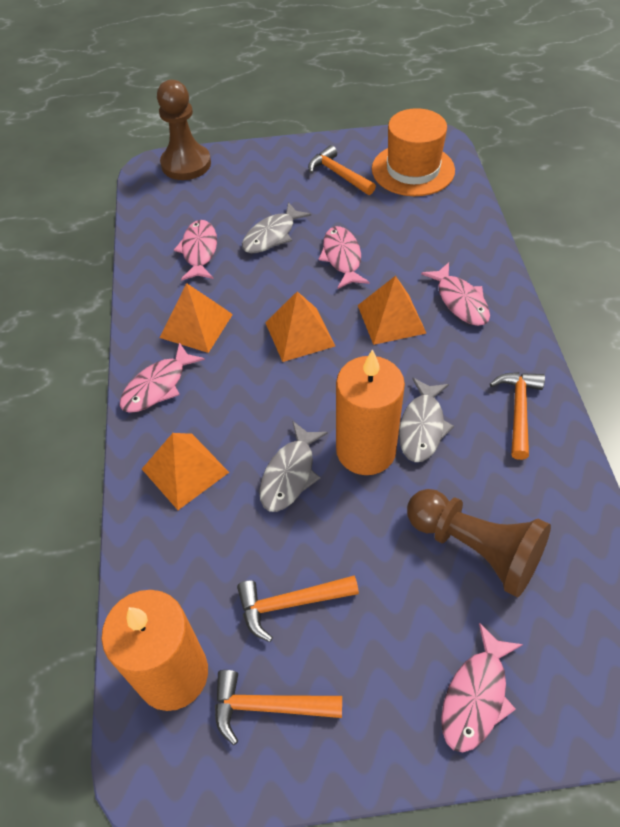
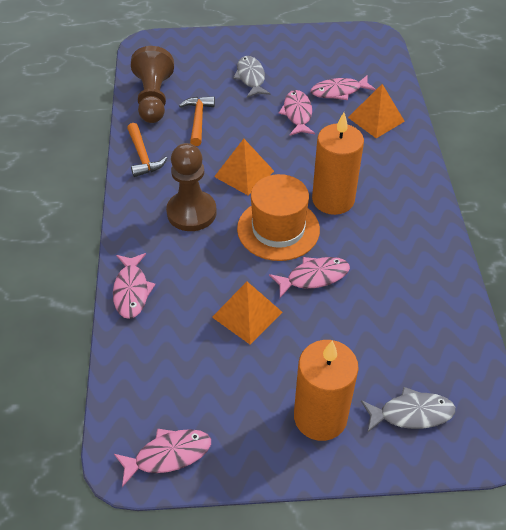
grey fish: 3 -> 2
orange hammer: 4 -> 2
orange pyramid: 4 -> 3

